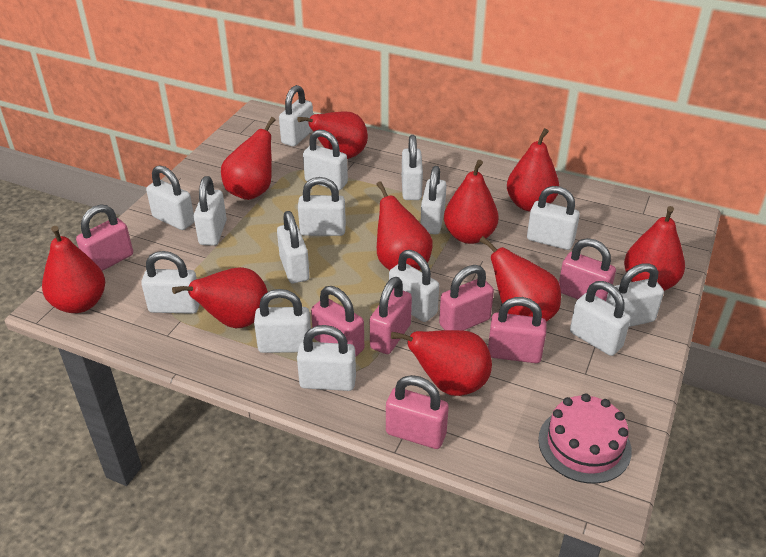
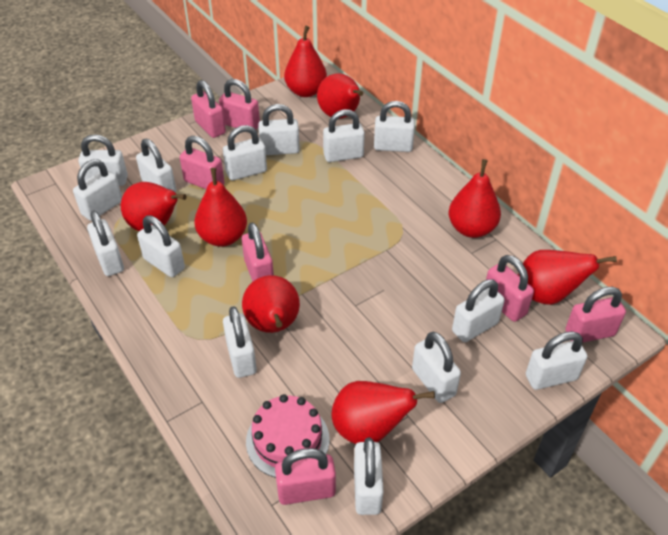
red pear: 10 -> 8
white padlock: 15 -> 14

